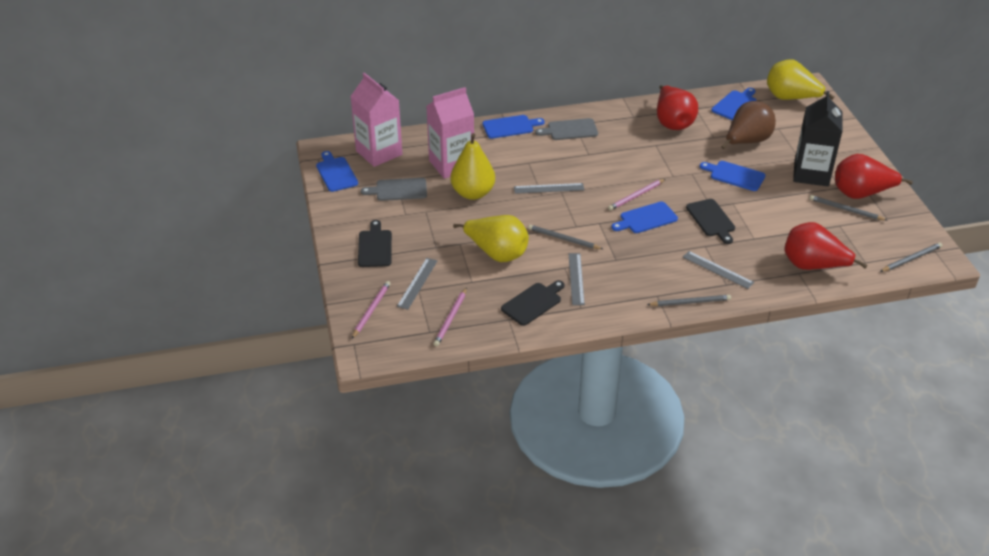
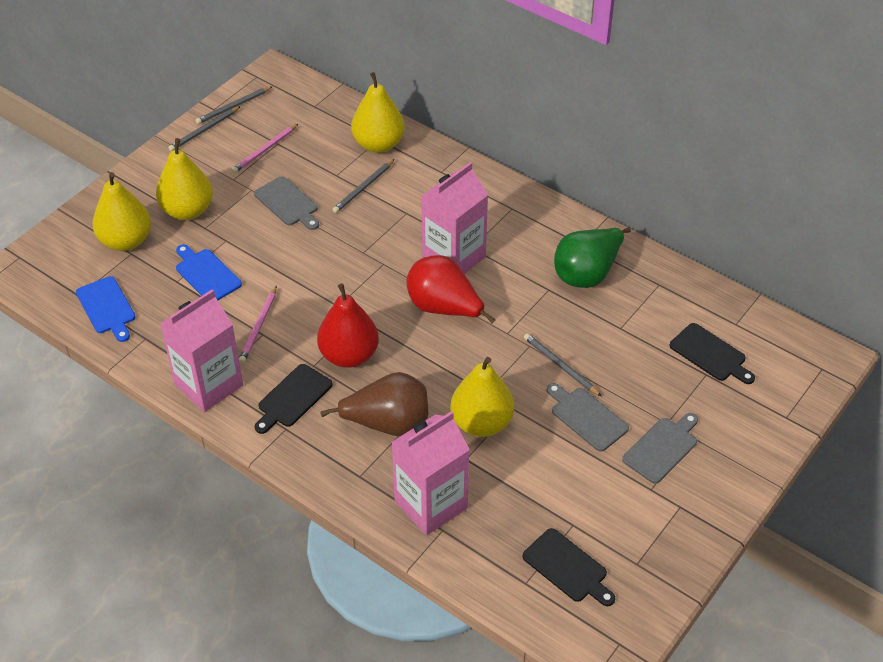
black carton: 1 -> 0
blue cutting board: 5 -> 2
green pear: 0 -> 1
grey cutting board: 2 -> 3
grey ruler: 4 -> 0
pink carton: 2 -> 3
pink pencil: 3 -> 2
red pear: 3 -> 2
yellow pear: 3 -> 4

